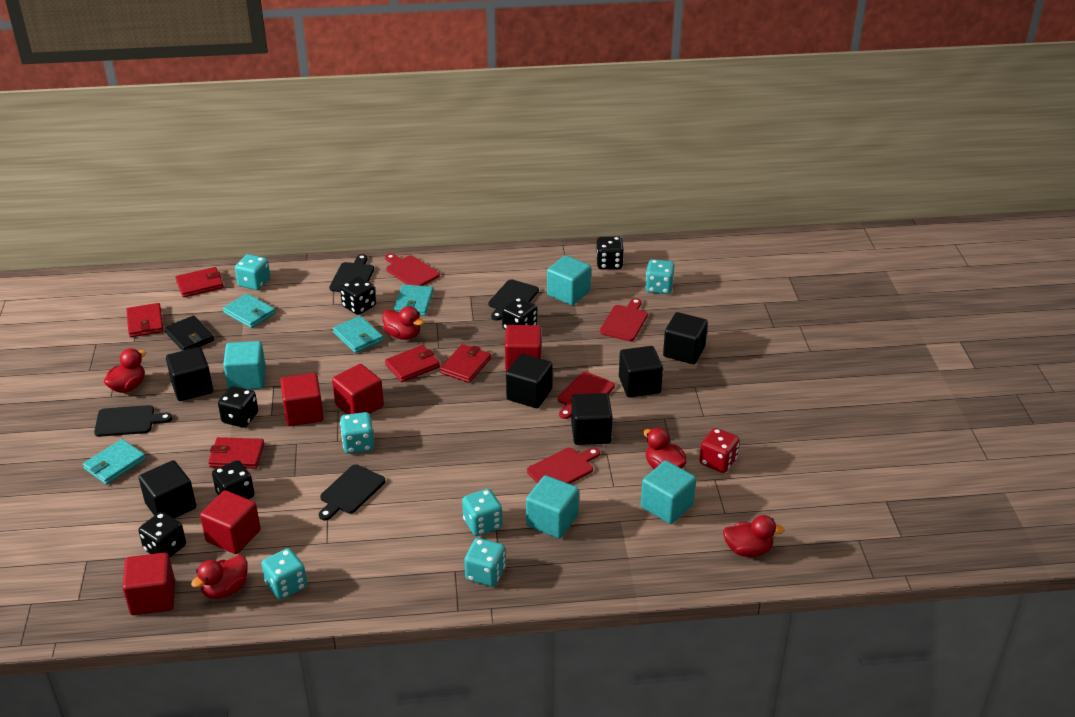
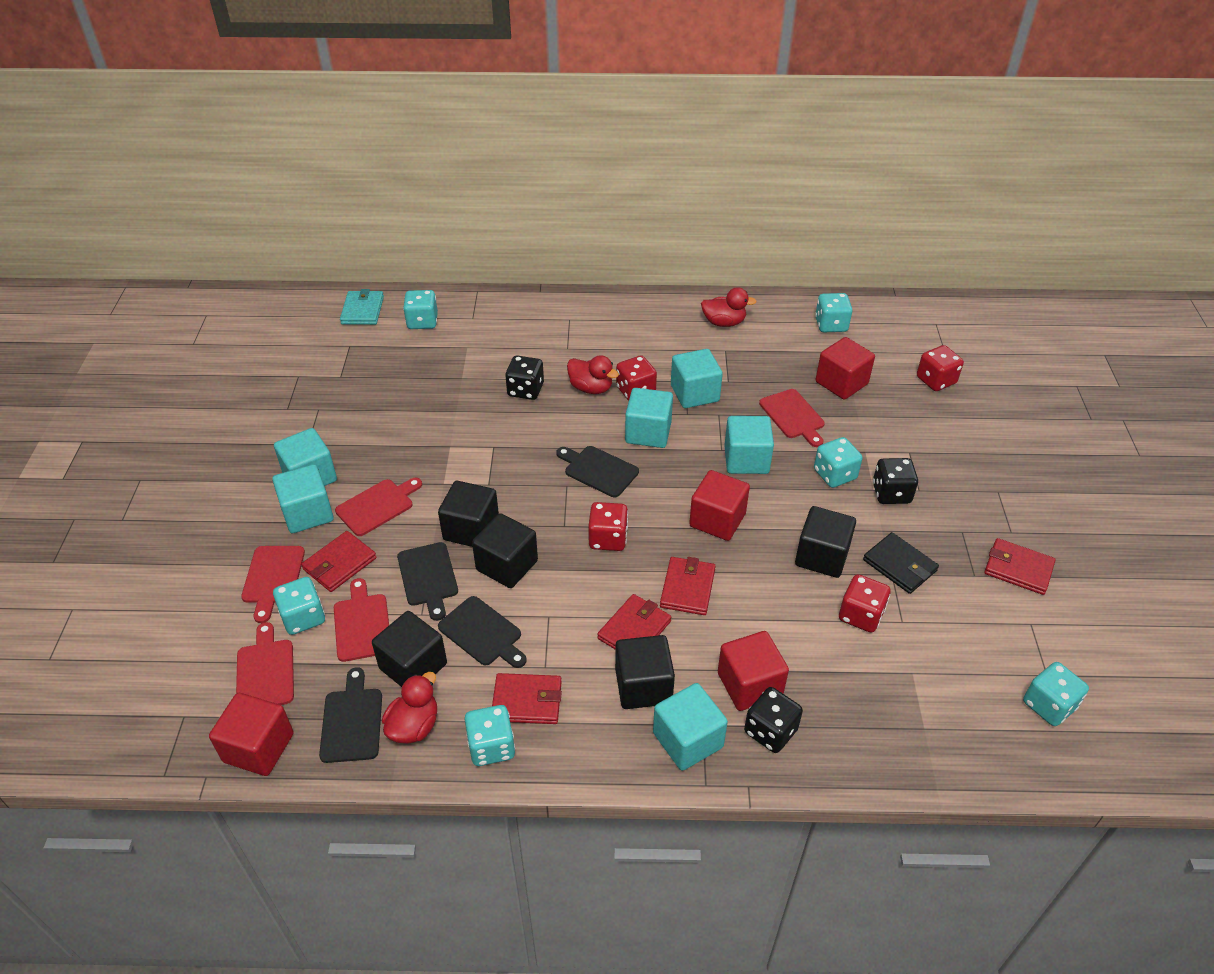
black cube: 6 -> 5
black dice: 6 -> 3
red cube: 5 -> 4
red cutting board: 4 -> 5
red dice: 1 -> 4
red duck: 5 -> 3
turquoise cube: 4 -> 6
turquoise wallet: 4 -> 1

